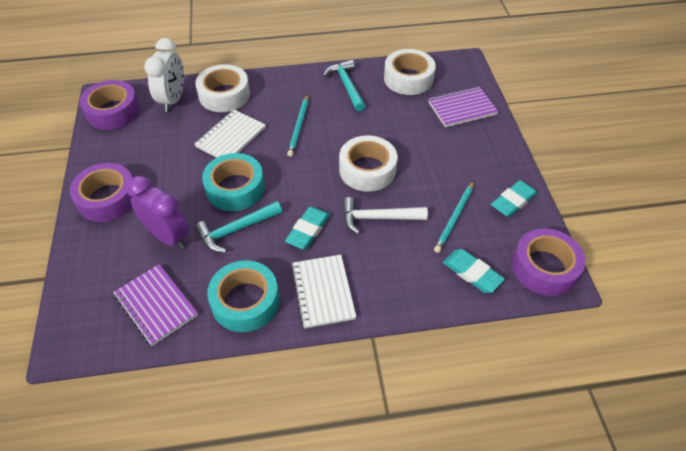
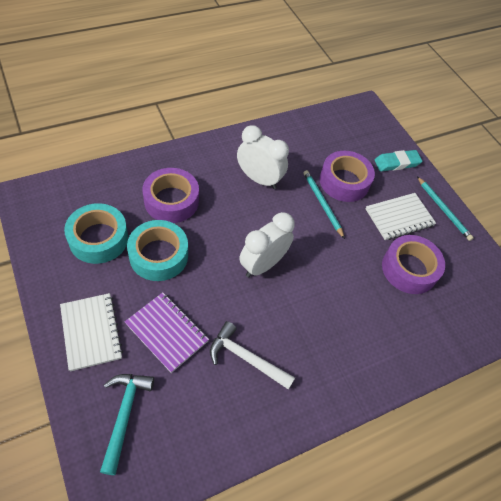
purple clock: 1 -> 0
purple notebook: 2 -> 1
turquoise eraser: 3 -> 1
turquoise hammer: 2 -> 1
white clock: 1 -> 2
white tape: 3 -> 0

